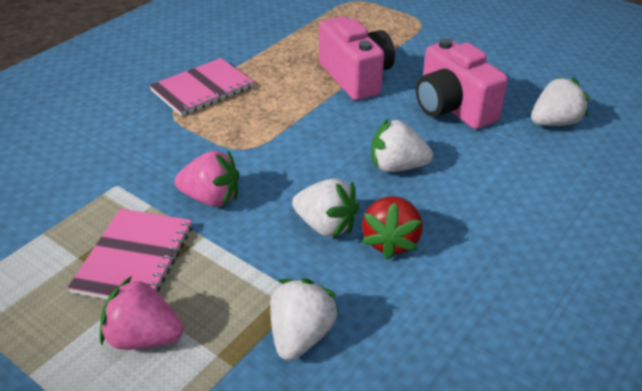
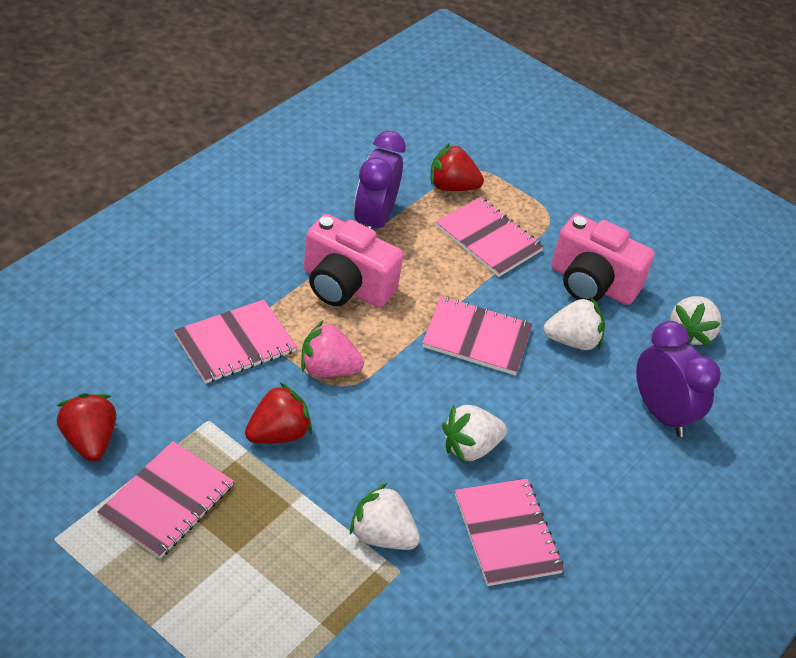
pink notebook: 2 -> 5
pink strawberry: 2 -> 1
purple clock: 0 -> 2
red strawberry: 1 -> 3

